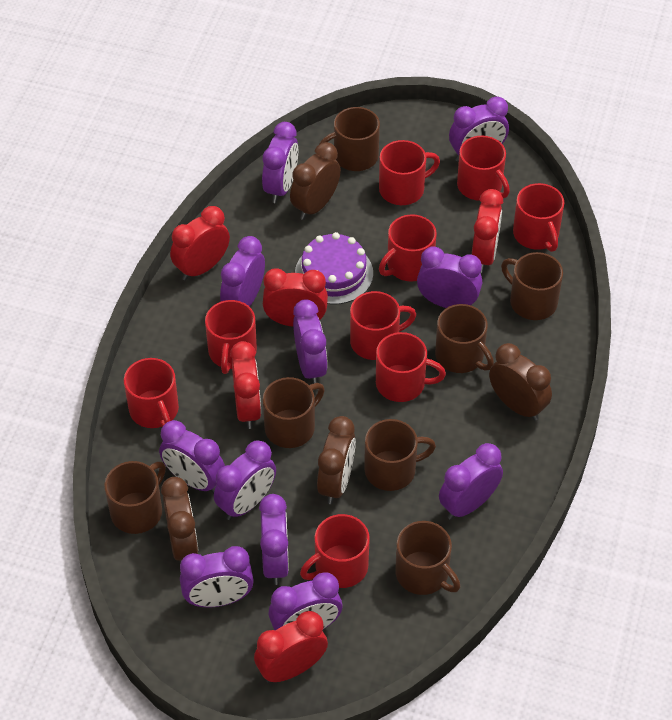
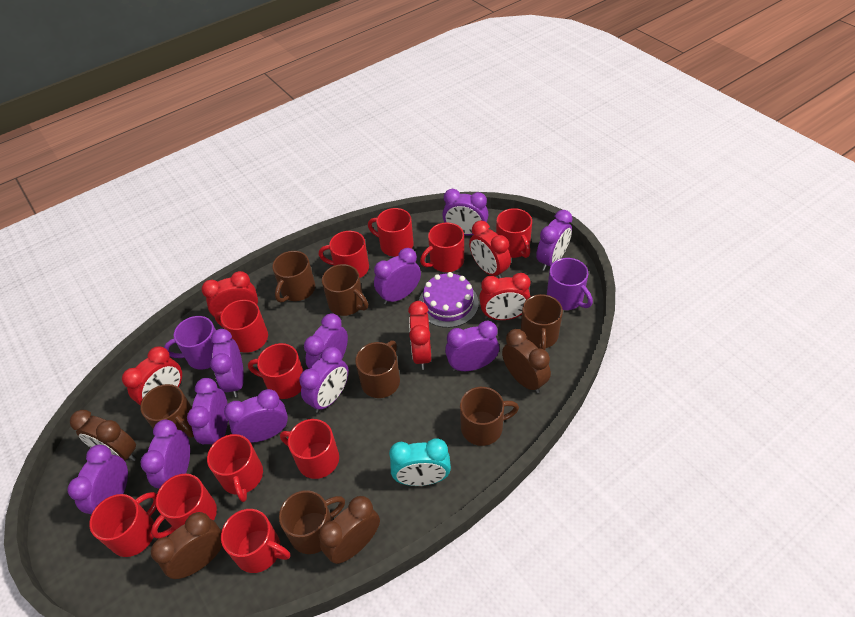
purple mug: 0 -> 2
red mug: 9 -> 11
turquoise clock: 0 -> 1

